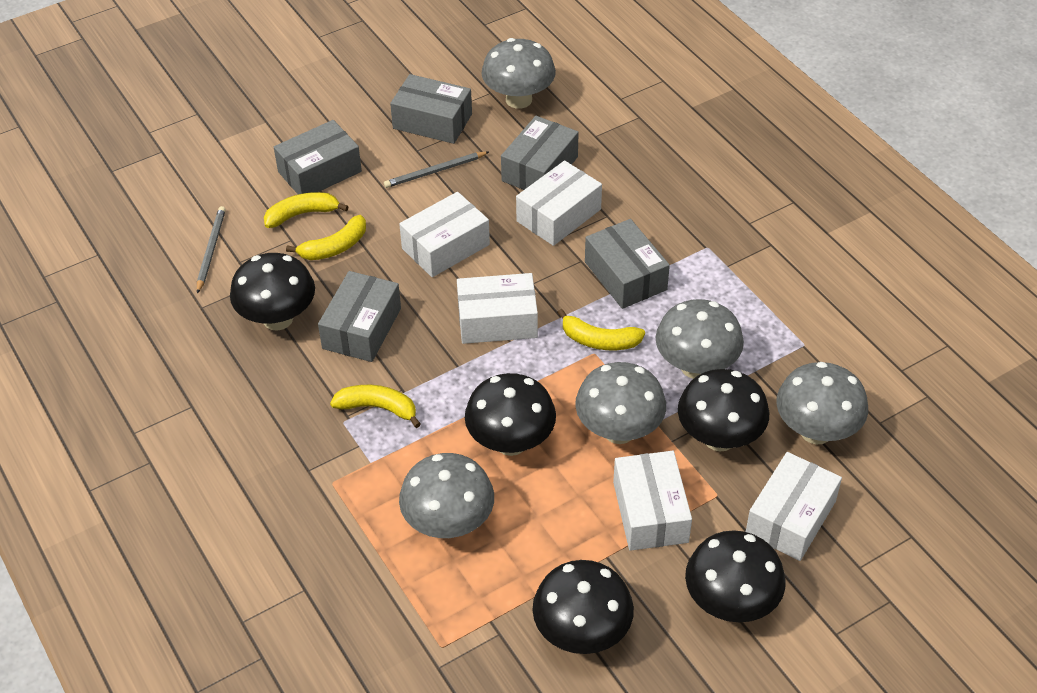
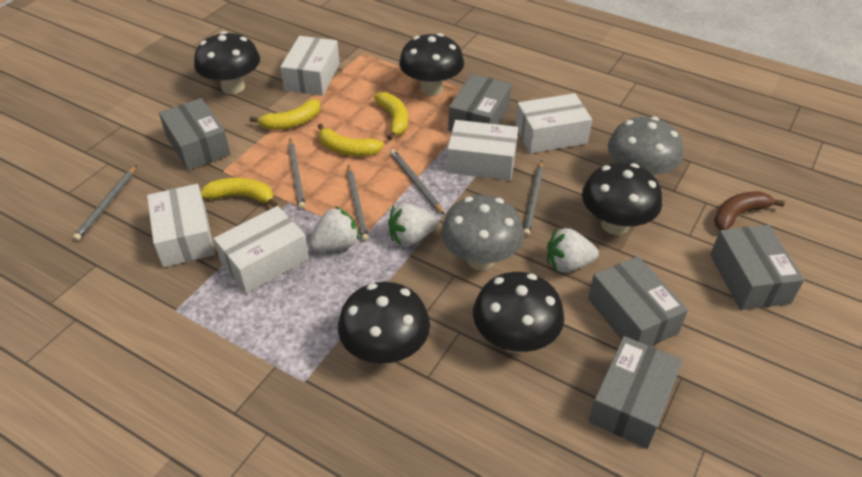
brown banana: 0 -> 1
grey mushroom: 5 -> 2
grey pencil: 2 -> 5
white strawberry: 0 -> 3

